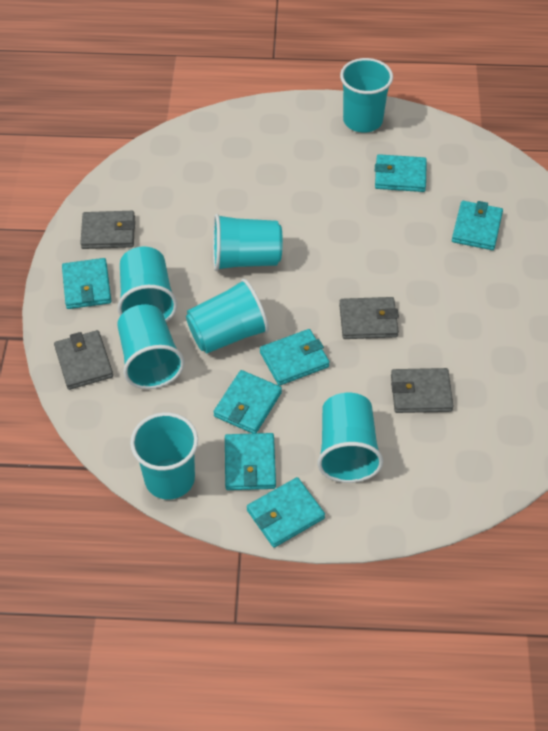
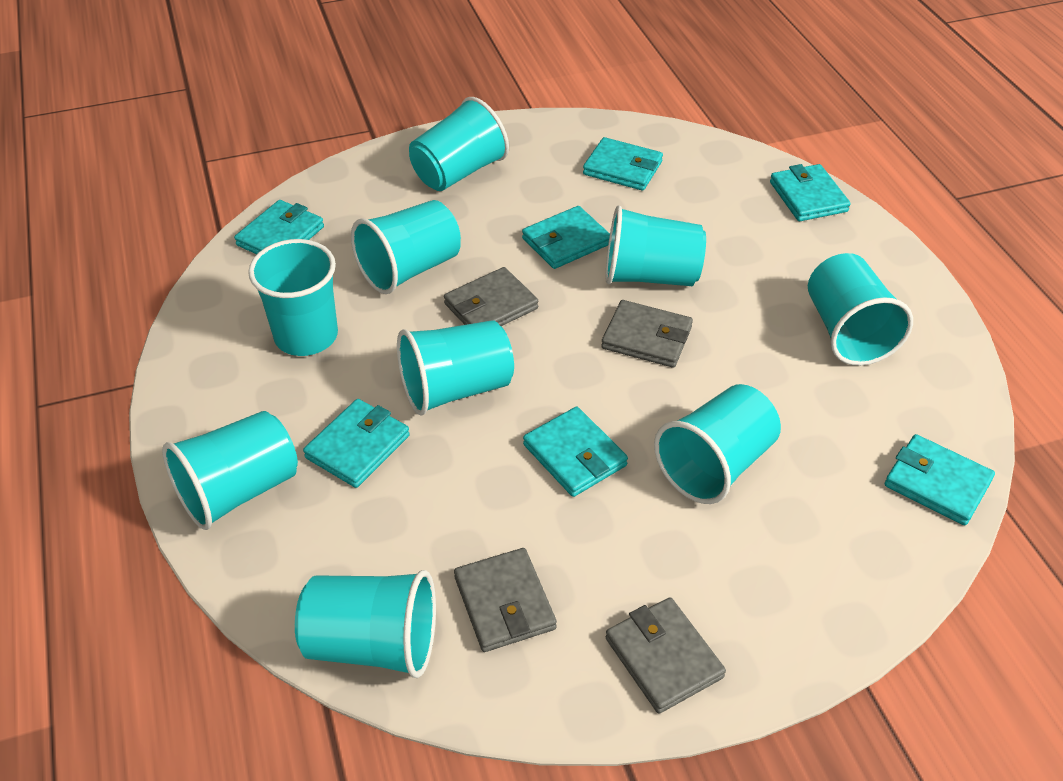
turquoise cup: 7 -> 9

